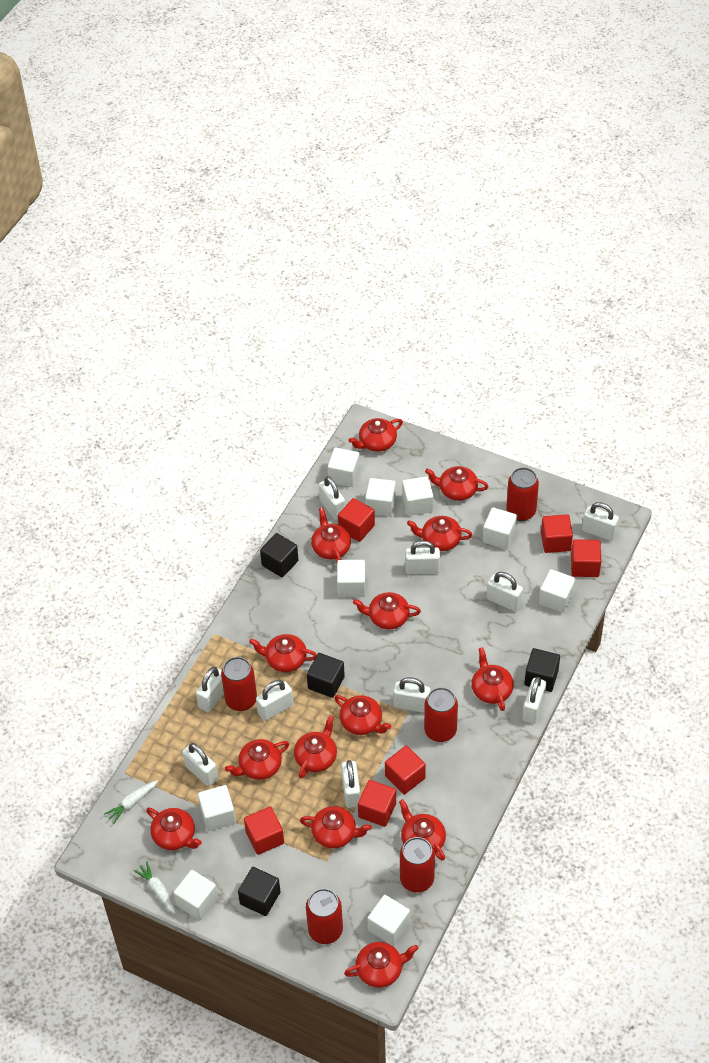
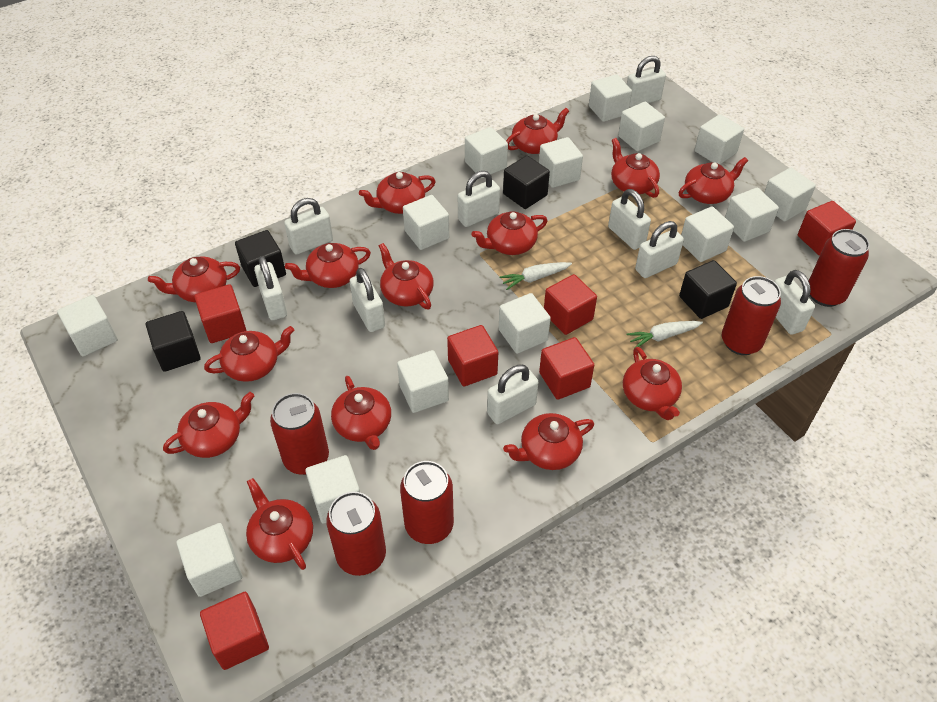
white cube: 9 -> 14
white padlock: 10 -> 9

